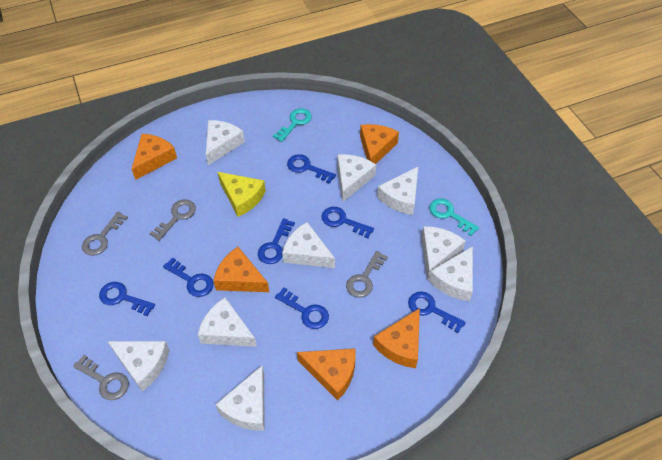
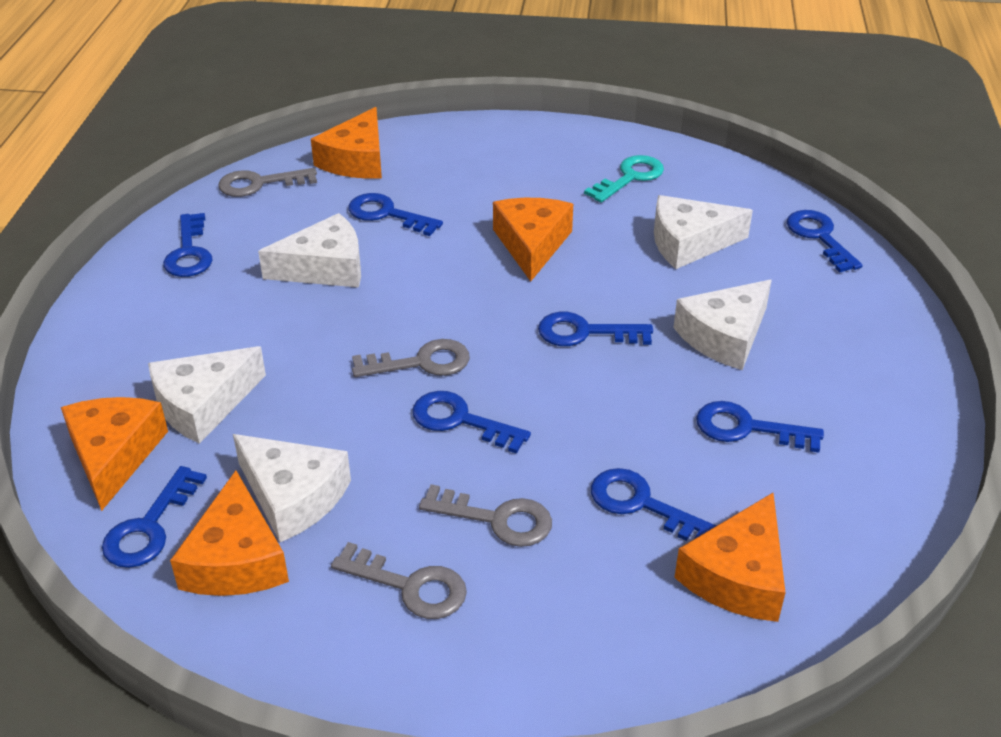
blue key: 7 -> 8
turquoise key: 2 -> 1
white cheese: 9 -> 5
yellow cheese: 1 -> 0

